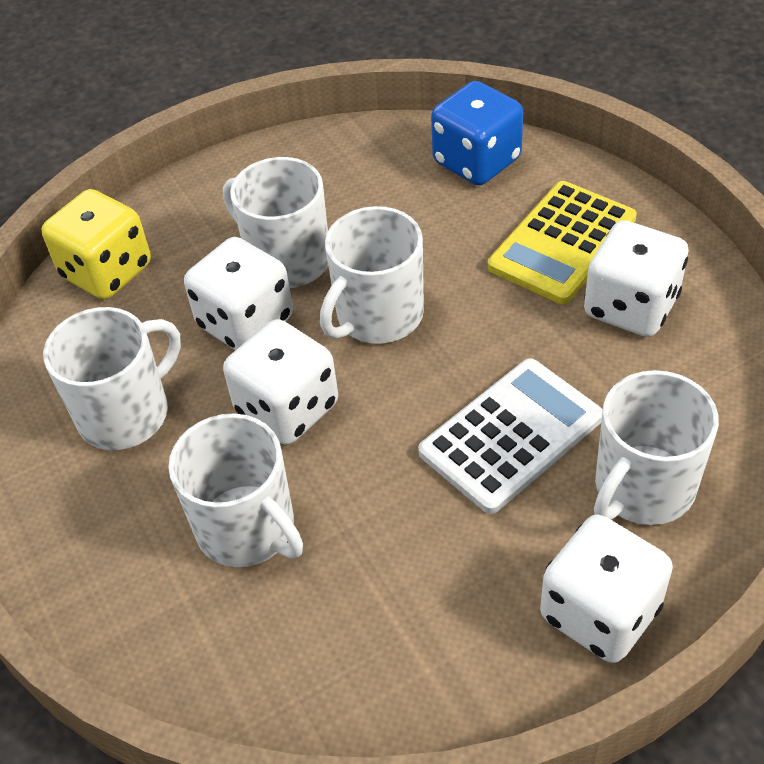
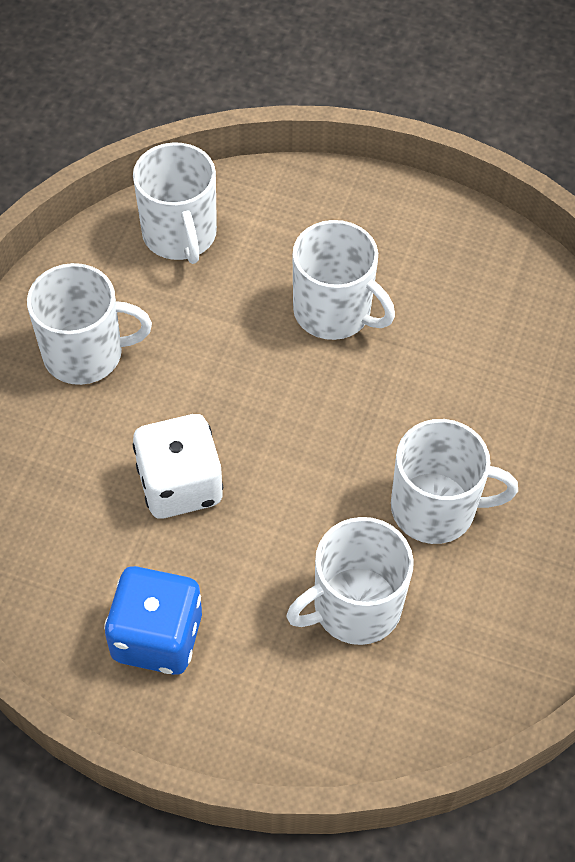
white calculator: 1 -> 0
white dice: 4 -> 1
yellow calculator: 1 -> 0
yellow dice: 1 -> 0

